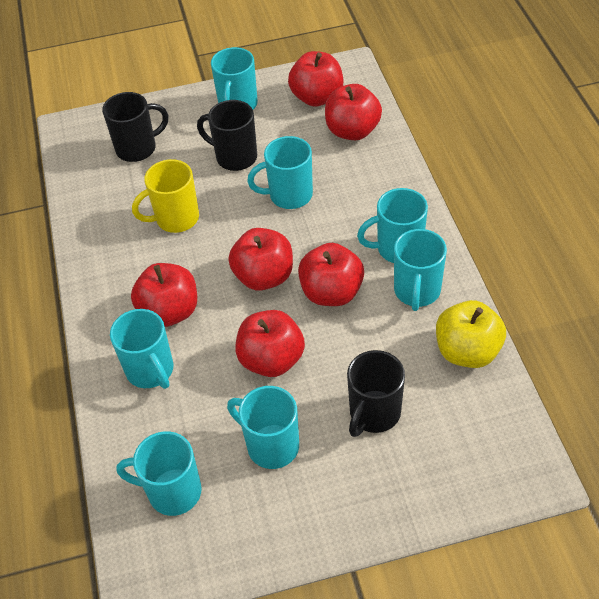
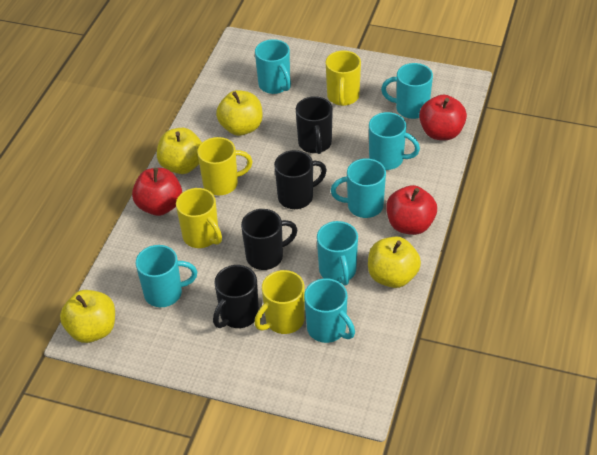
black mug: 3 -> 4
red apple: 6 -> 3
yellow apple: 1 -> 4
yellow mug: 1 -> 4

